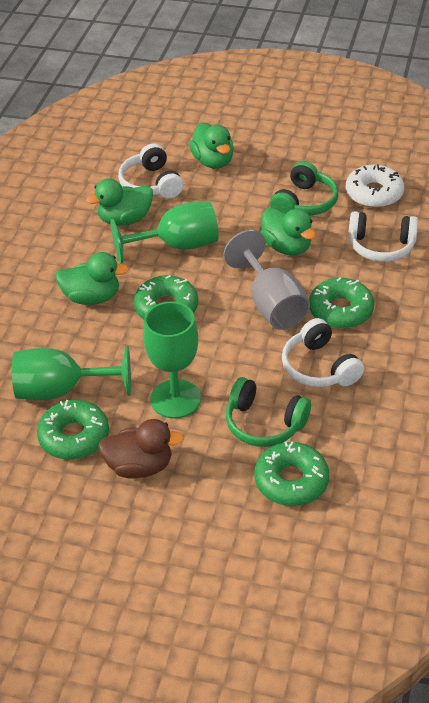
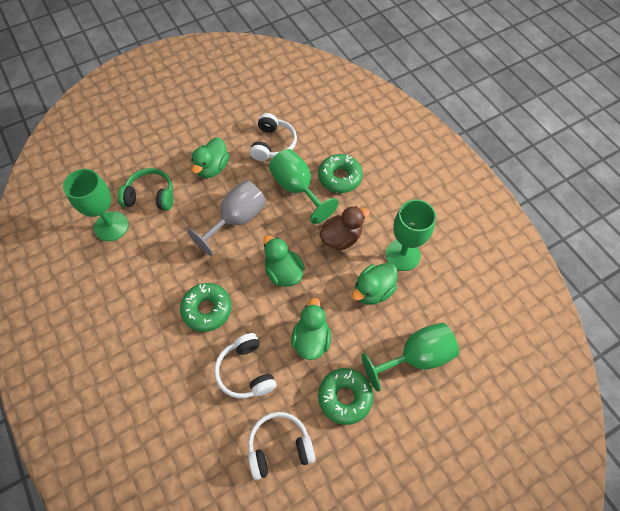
green donut: 4 -> 3
green goblet: 3 -> 4
green headphones: 2 -> 1
white donut: 1 -> 0

